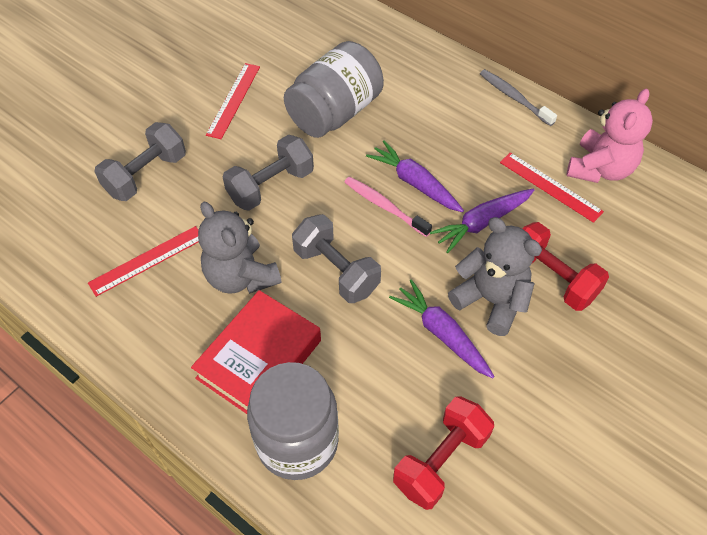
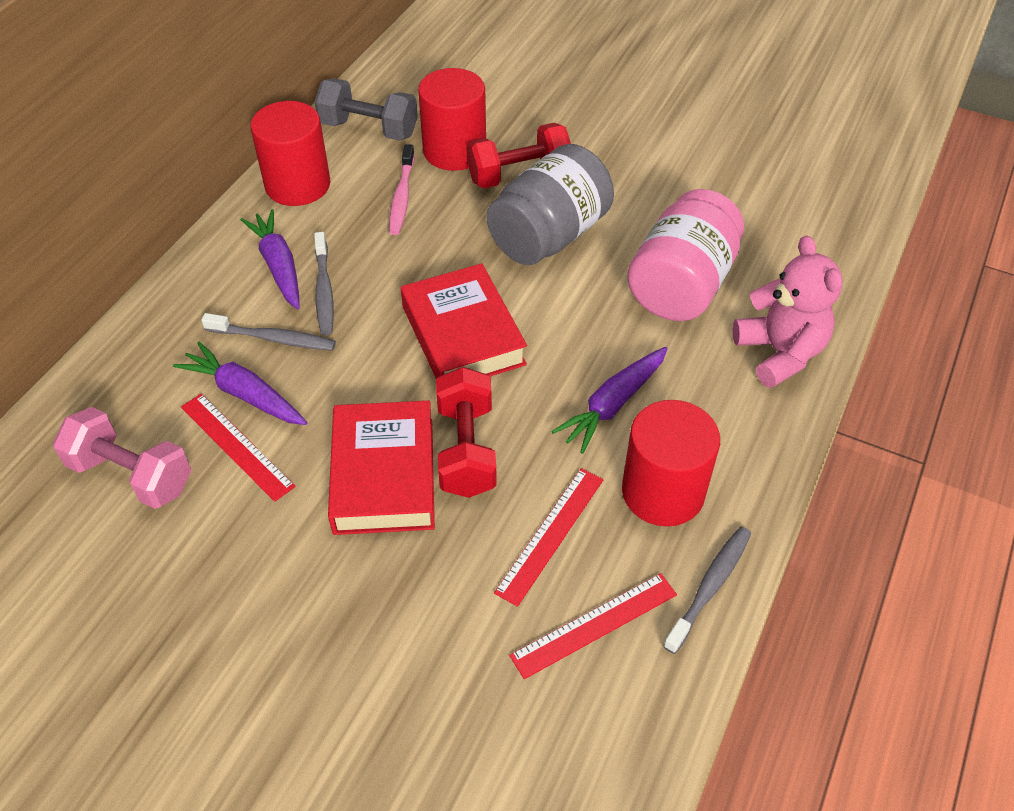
grey dumbbell: 3 -> 1
grey jar: 2 -> 1
grey teddy bear: 2 -> 0
grey toothbrush: 1 -> 3
pink dumbbell: 0 -> 1
pink jar: 0 -> 1
red book: 1 -> 2
red cylinder: 0 -> 3

